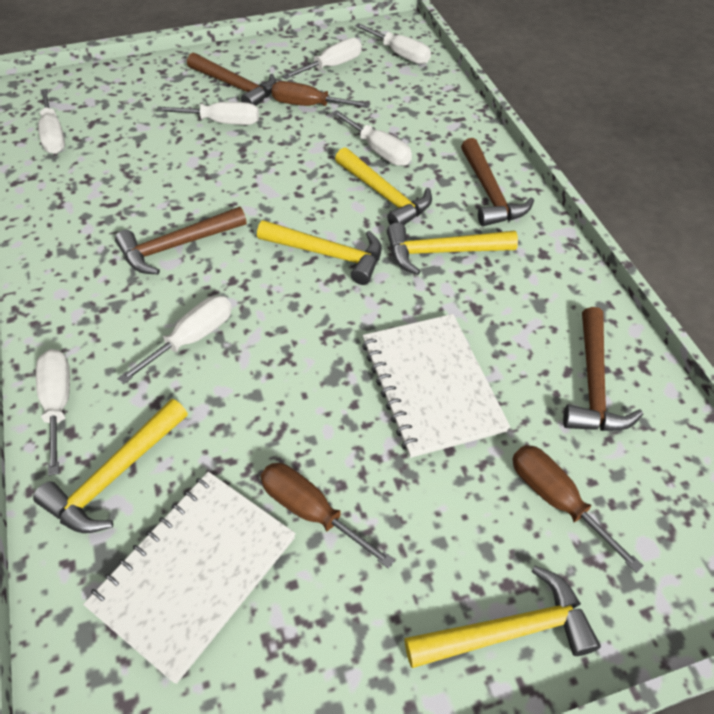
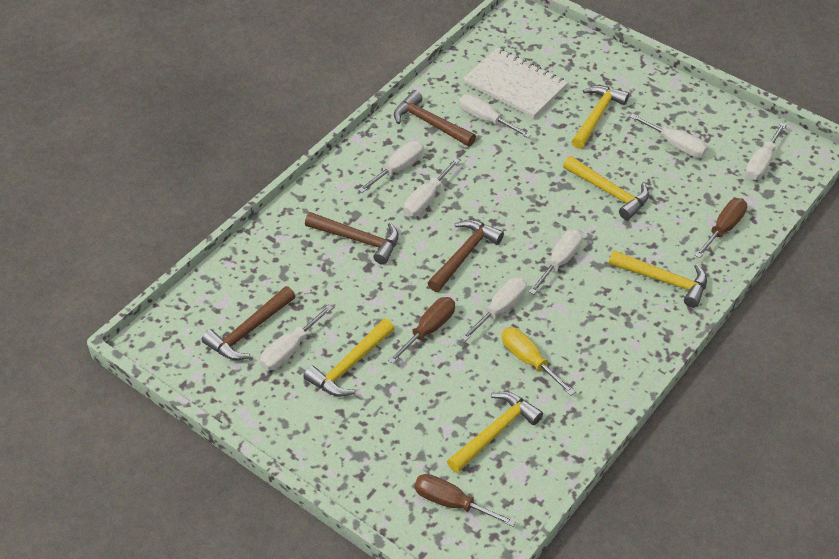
white notebook: 2 -> 1
white screwdriver: 7 -> 8
yellow screwdriver: 0 -> 1

